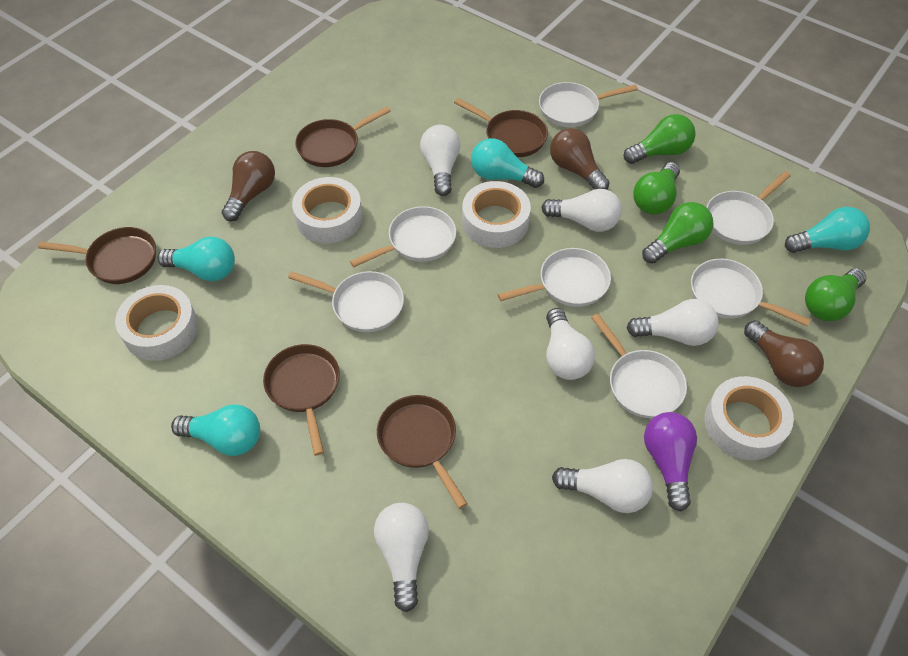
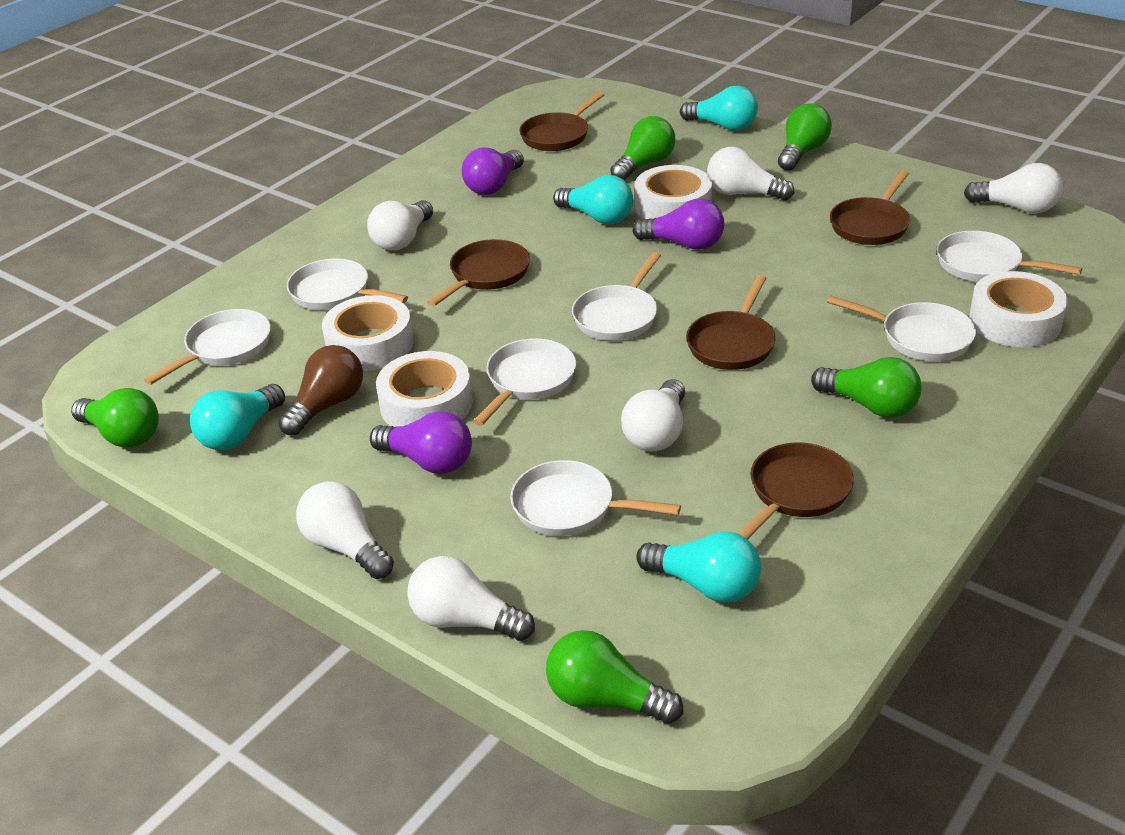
brown light bulb: 3 -> 1
green light bulb: 4 -> 5
purple light bulb: 1 -> 3

